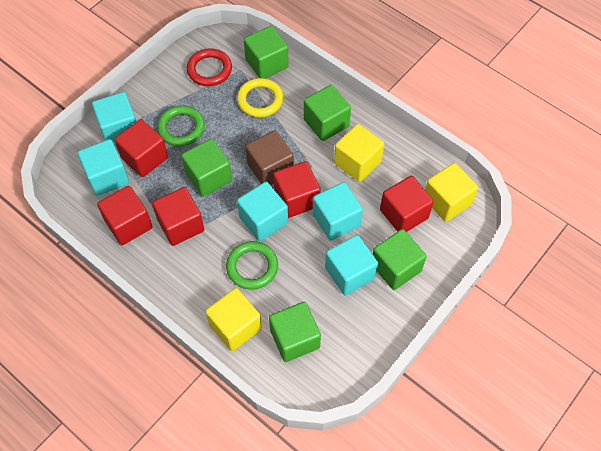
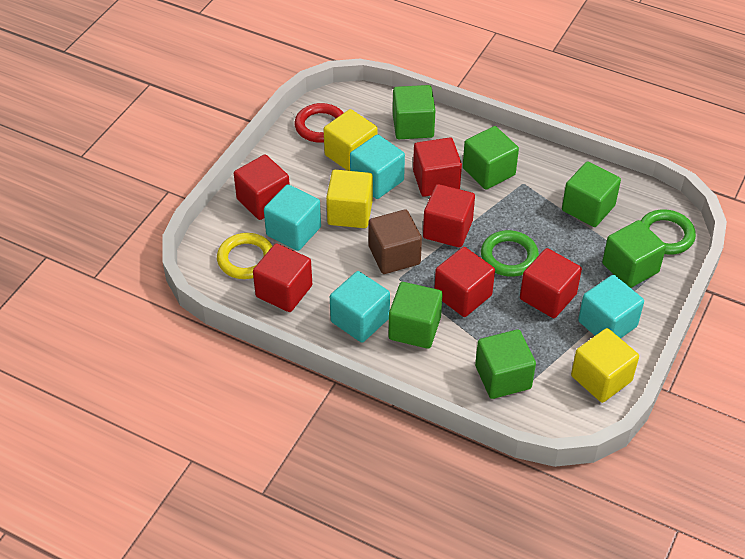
green cube: 5 -> 6
red cube: 5 -> 6
turquoise cube: 5 -> 4

